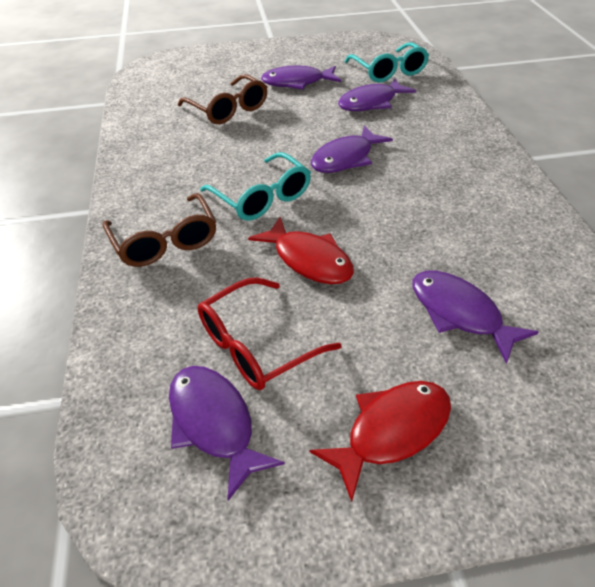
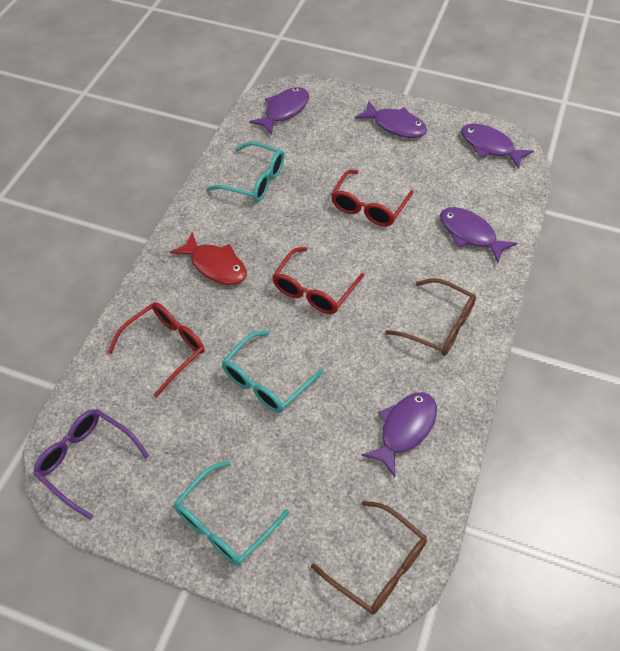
purple glasses: 0 -> 1
red fish: 2 -> 1
red glasses: 1 -> 3
turquoise glasses: 2 -> 3

